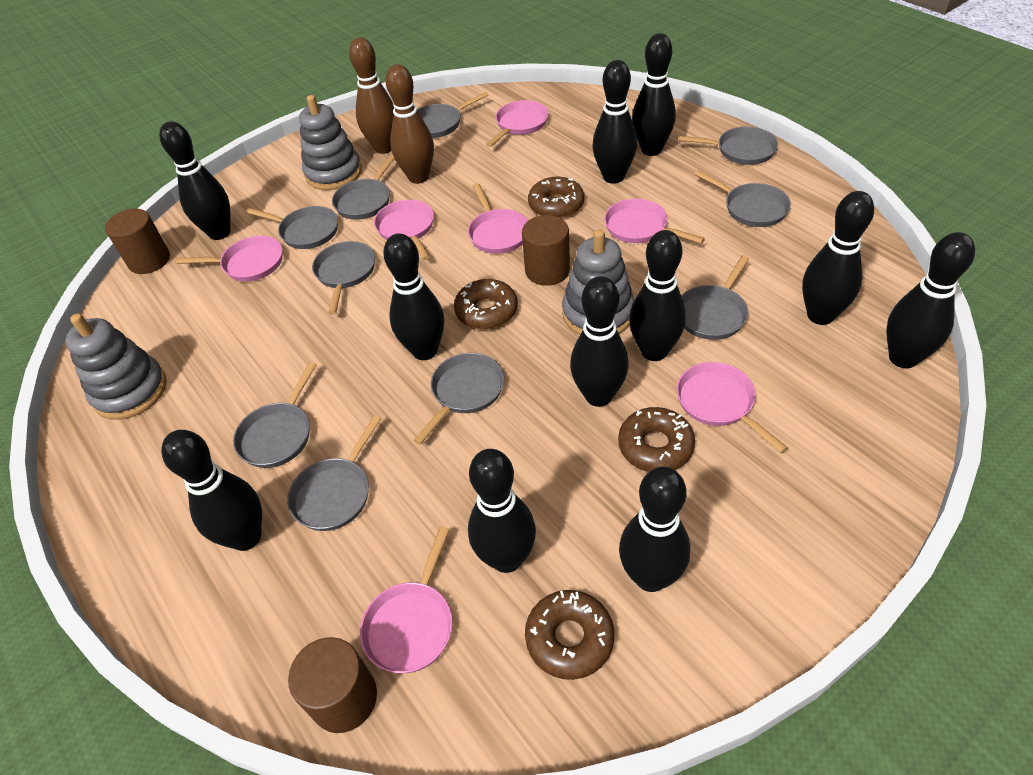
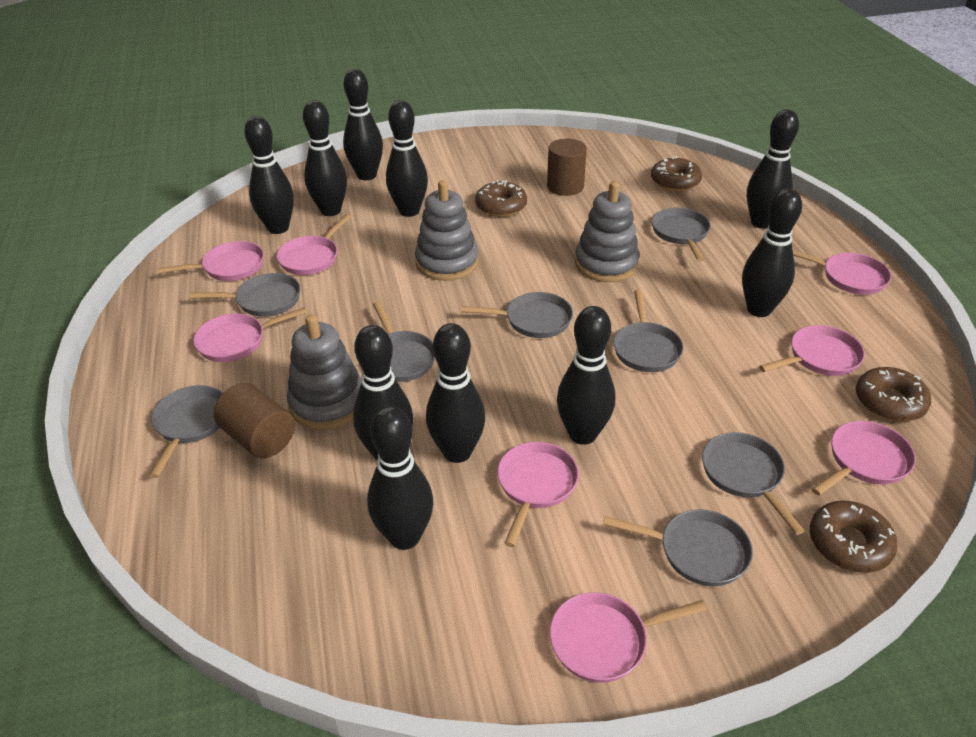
black bowling pin: 11 -> 10
brown bowling pin: 2 -> 0
brown cylinder: 3 -> 2
grey pan: 10 -> 8
pink pan: 7 -> 8

